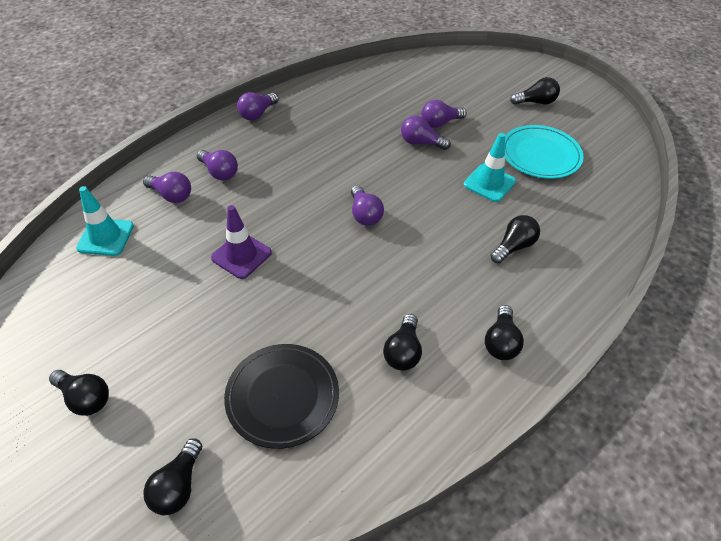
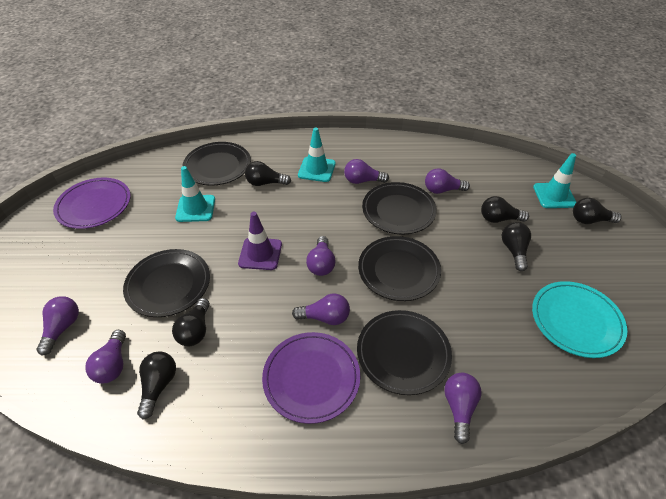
black plate: 1 -> 5
purple light bulb: 6 -> 7
purple plate: 0 -> 2
turquoise traffic cone: 2 -> 3

